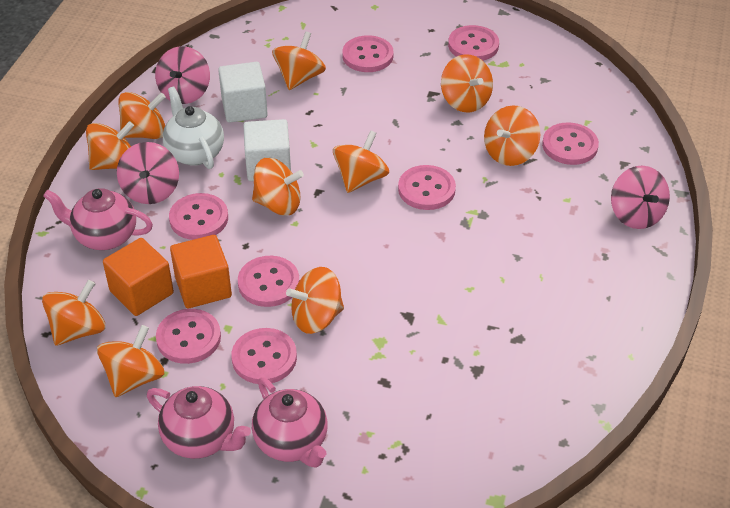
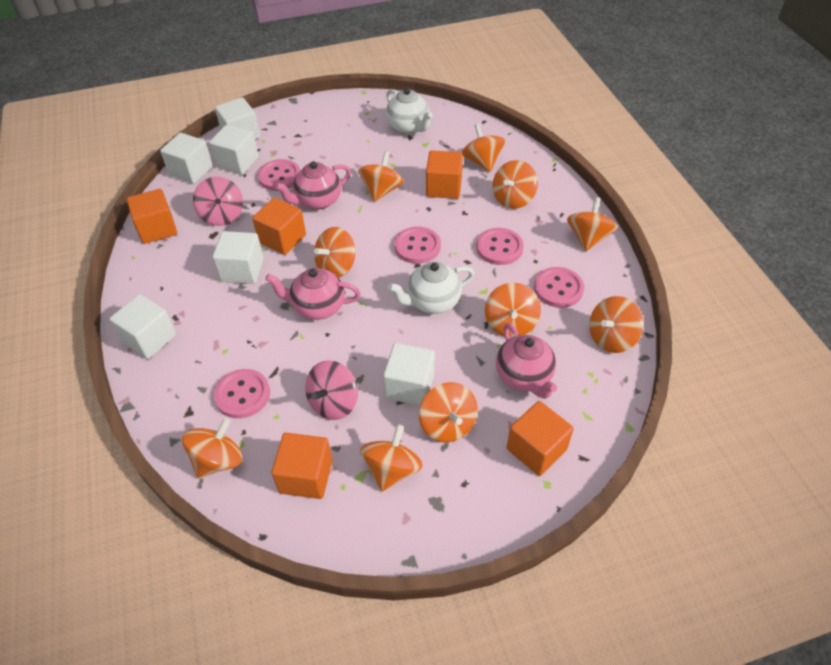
orange cube: 2 -> 5
pink button: 8 -> 5
pink spinning top: 3 -> 2
white cube: 2 -> 6
white teapot: 1 -> 2

